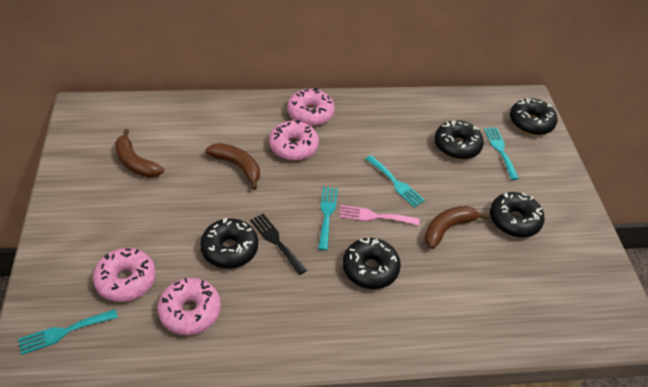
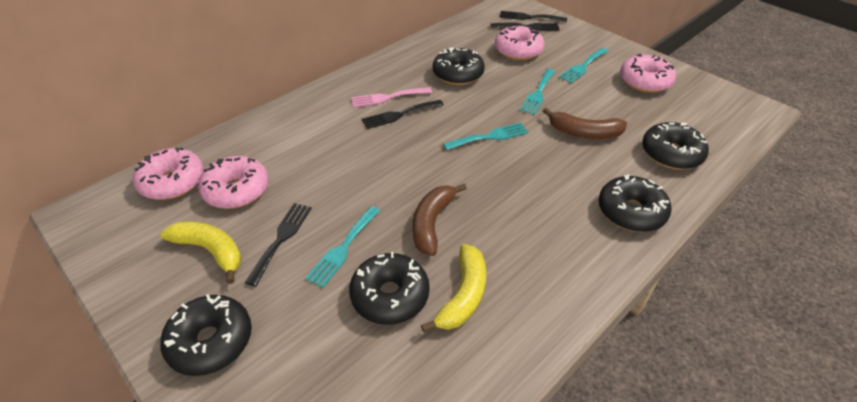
black fork: 1 -> 4
brown banana: 3 -> 2
yellow banana: 0 -> 2

